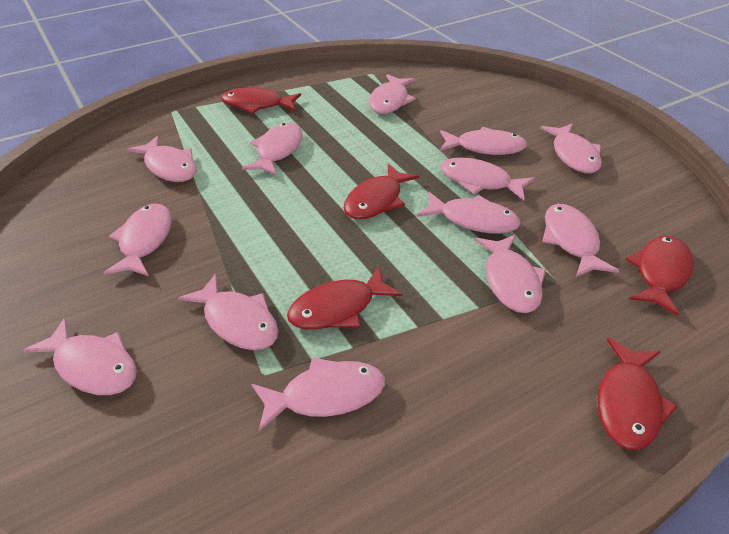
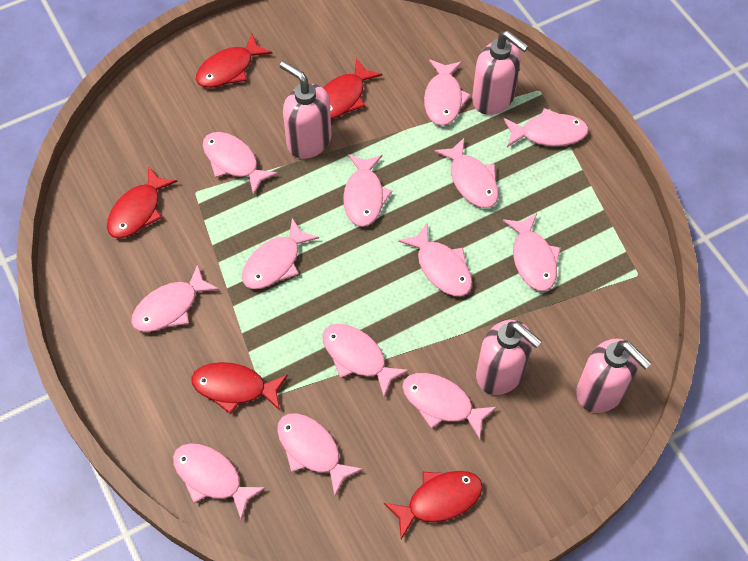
pink soap dispenser: 0 -> 4

